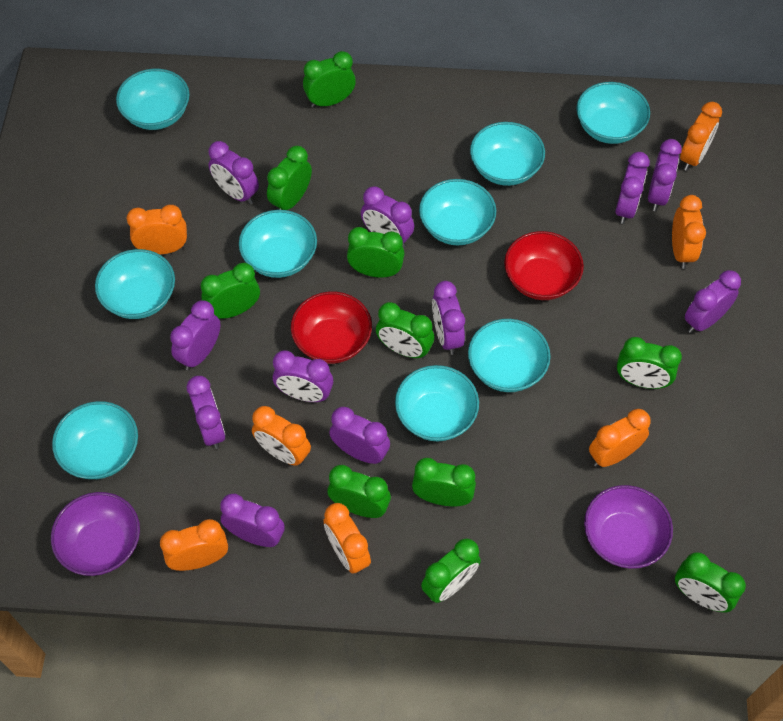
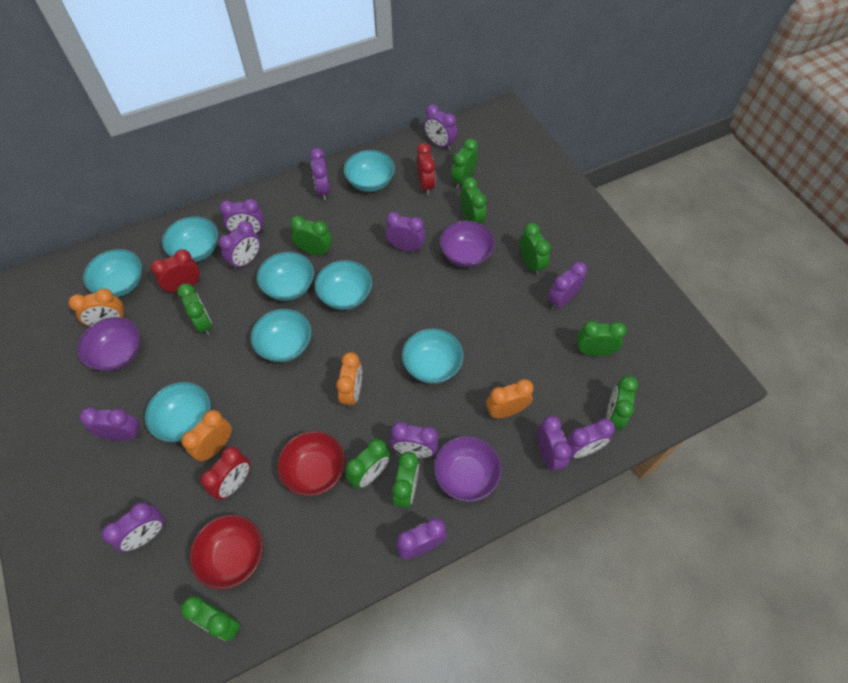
orange clock: 7 -> 4
purple bowl: 2 -> 3
purple clock: 11 -> 12
red clock: 0 -> 3
turquoise bowl: 9 -> 8

